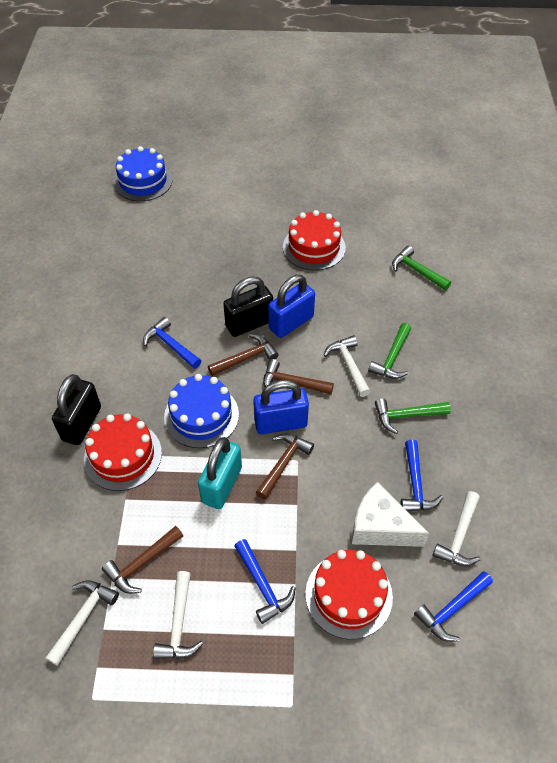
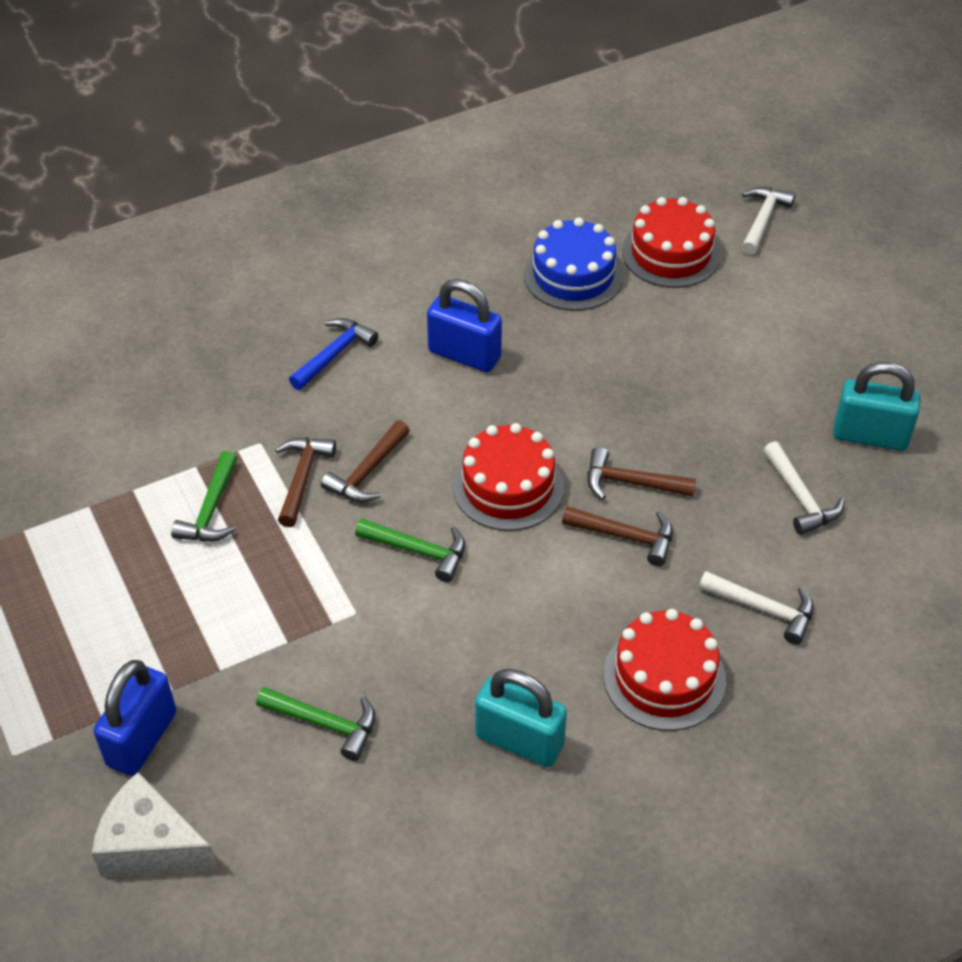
black padlock: 2 -> 0
blue cake: 2 -> 1
blue hammer: 4 -> 1
turquoise padlock: 1 -> 2
white hammer: 4 -> 3

